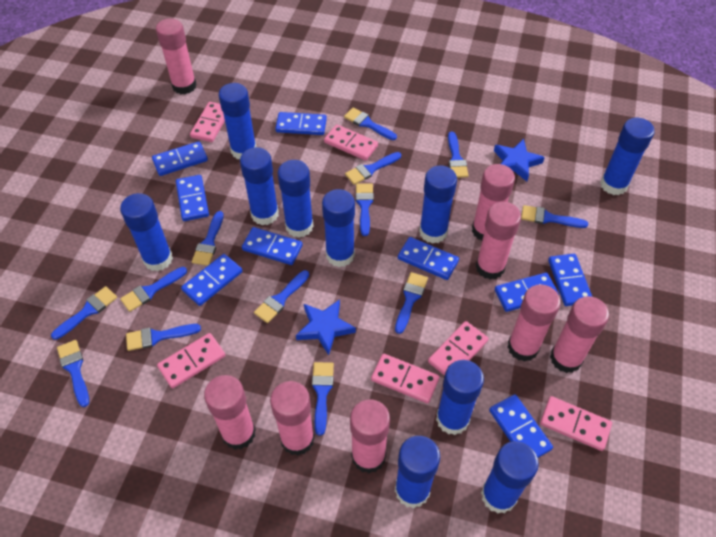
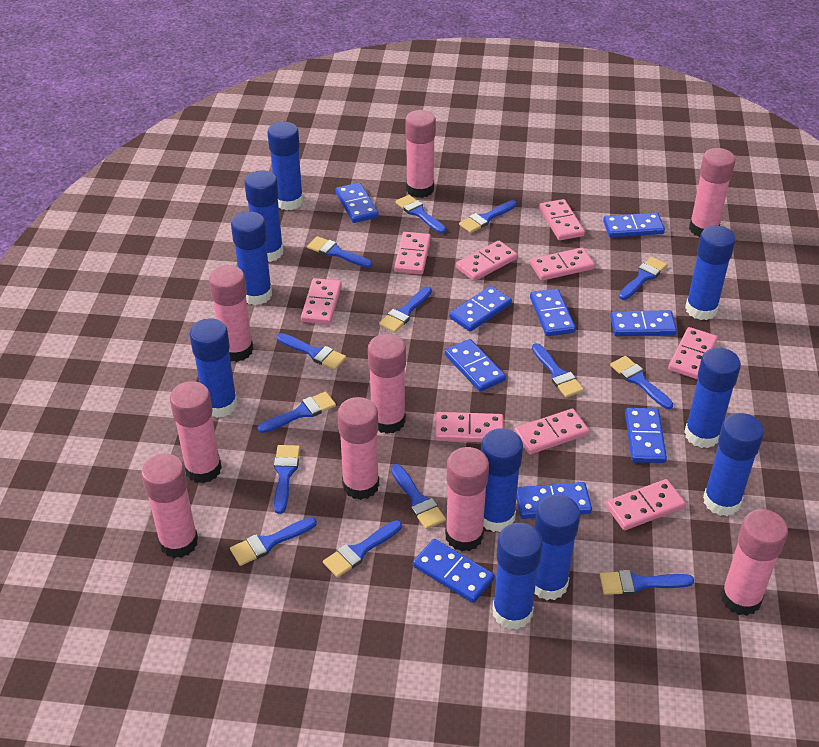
blue brush: 13 -> 14
blue star: 2 -> 0
pink domino: 6 -> 9
pink glue stick: 8 -> 9

